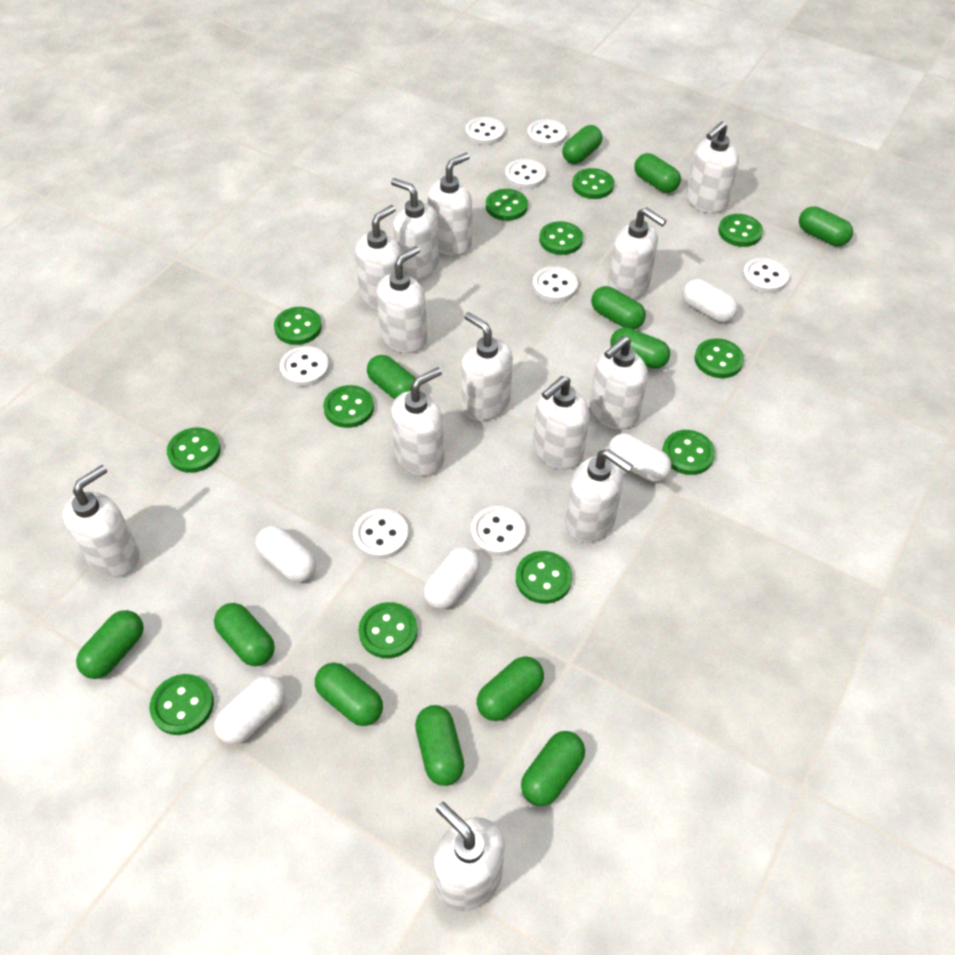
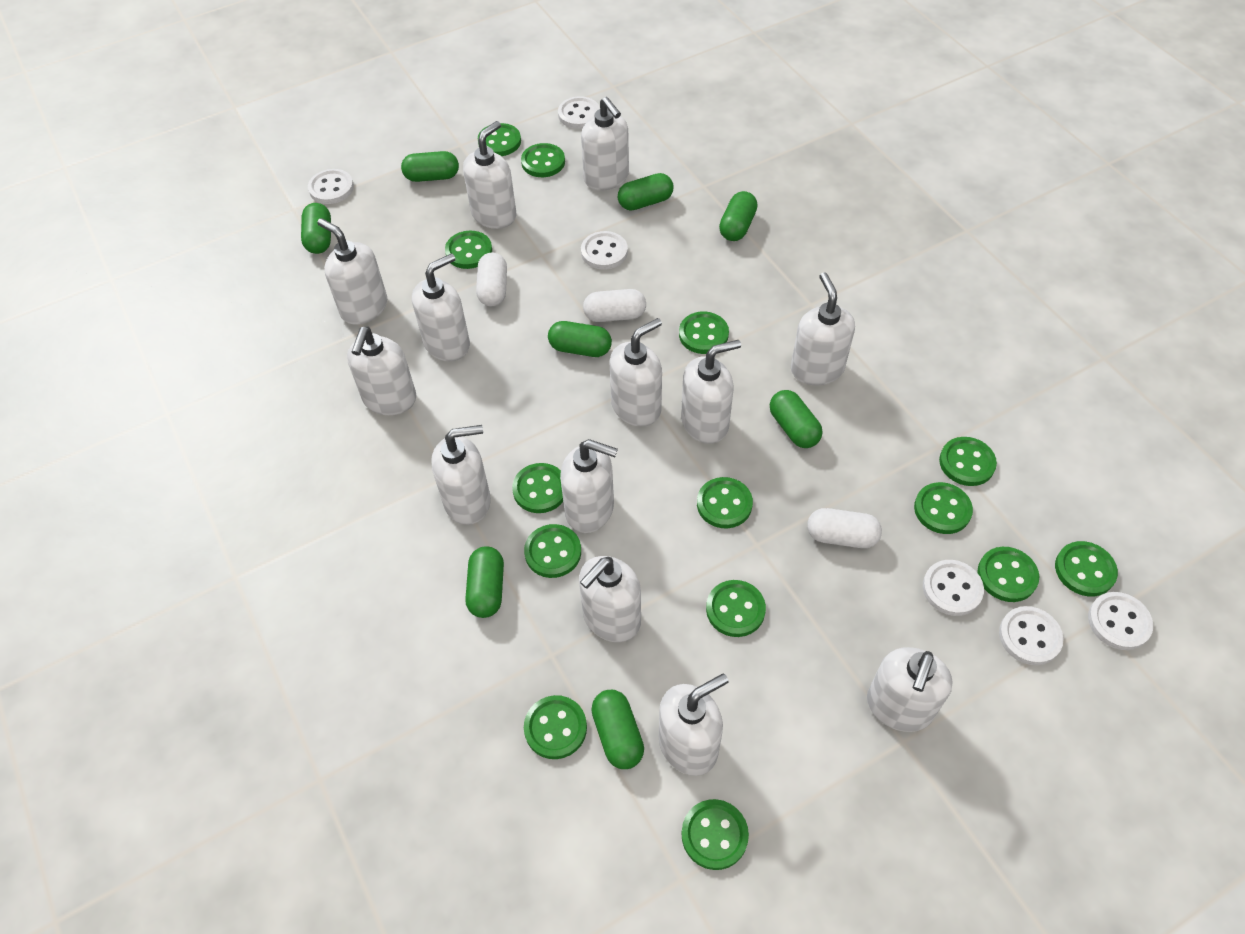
green button: 12 -> 14
green capsule: 12 -> 8
white button: 8 -> 6
white capsule: 5 -> 3

